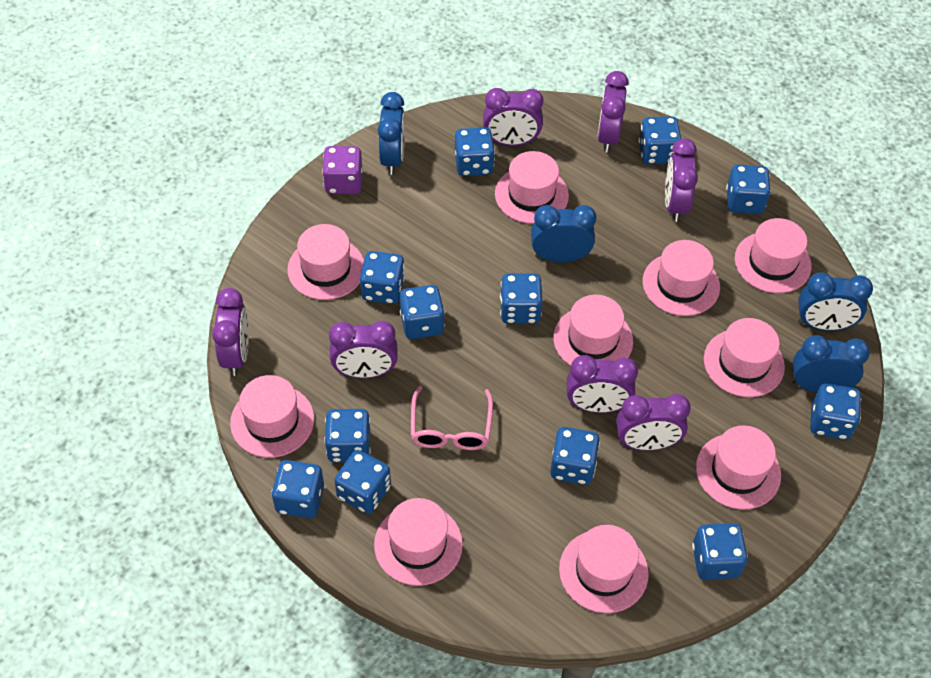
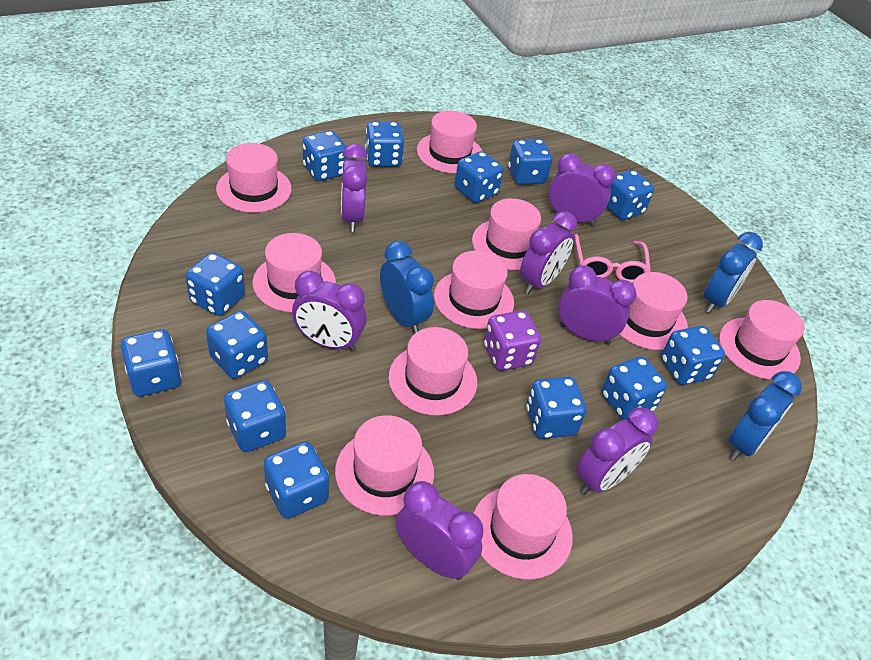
blue clock: 4 -> 3
blue dice: 12 -> 13

